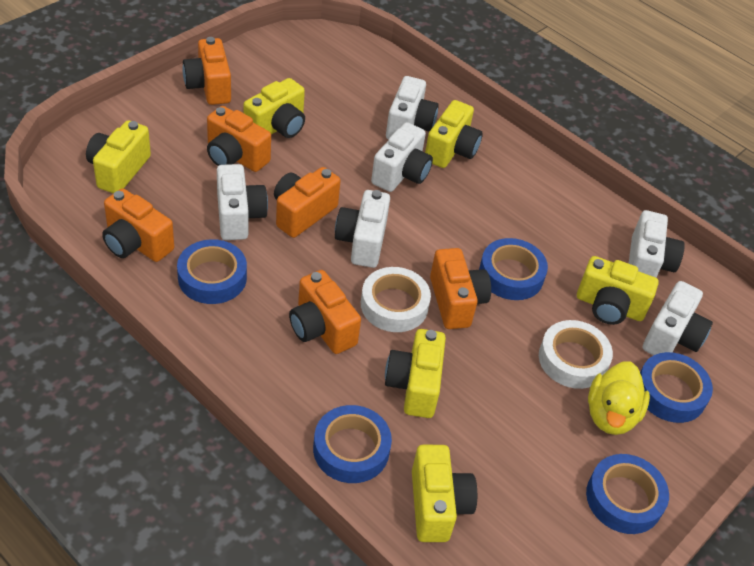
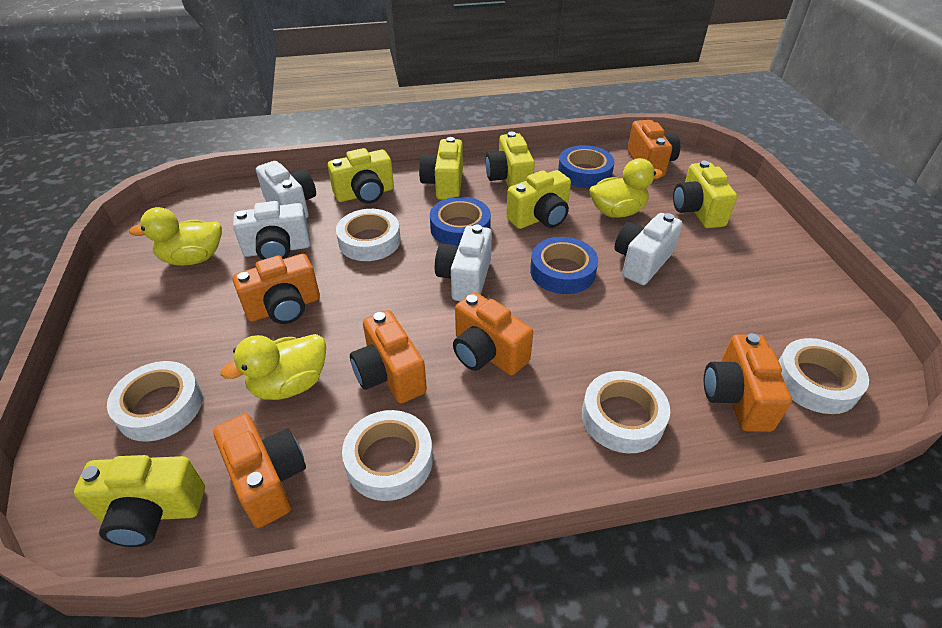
blue tape: 5 -> 3
white camera: 6 -> 4
white tape: 2 -> 5
yellow duck: 1 -> 3

